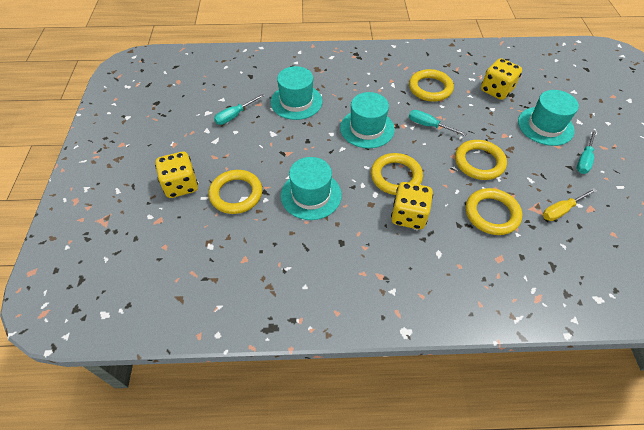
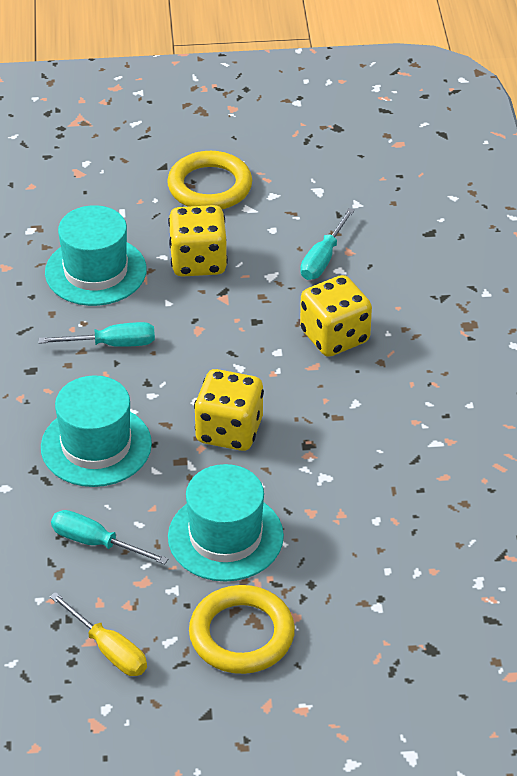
turquoise hat: 4 -> 3
yellow ring: 5 -> 2

